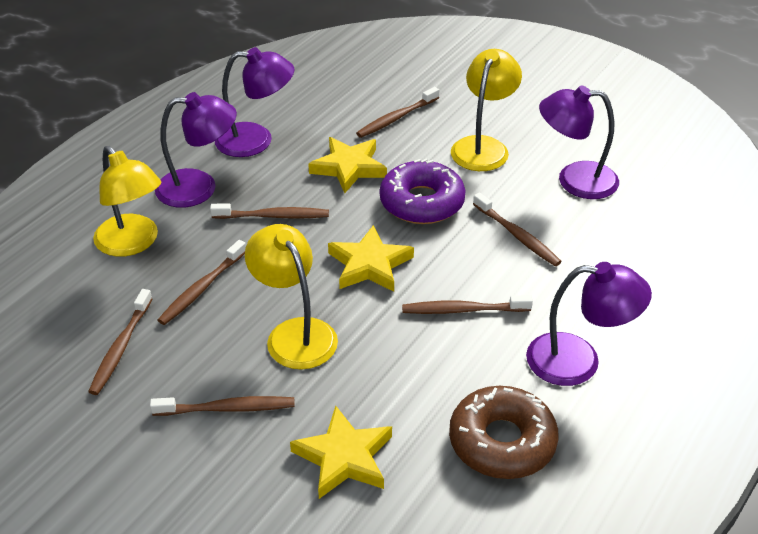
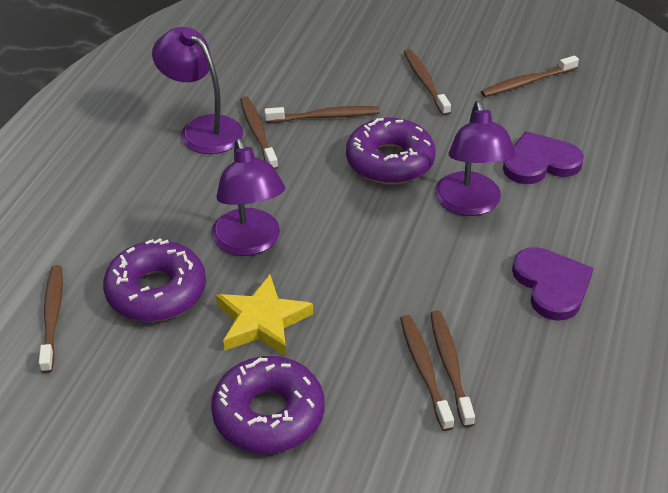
brown donut: 1 -> 0
purple donut: 1 -> 3
purple heart: 0 -> 2
purple lamp: 4 -> 3
yellow lamp: 3 -> 0
yellow star: 3 -> 1

